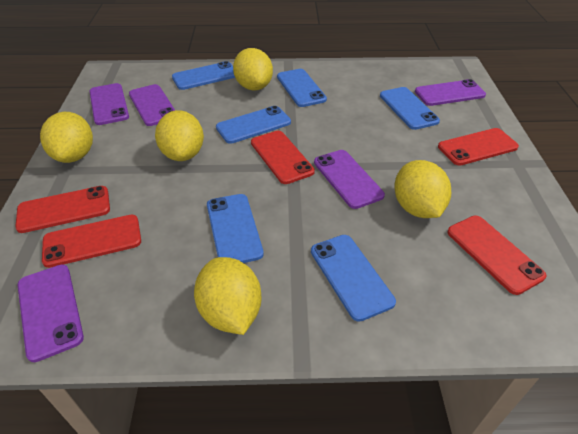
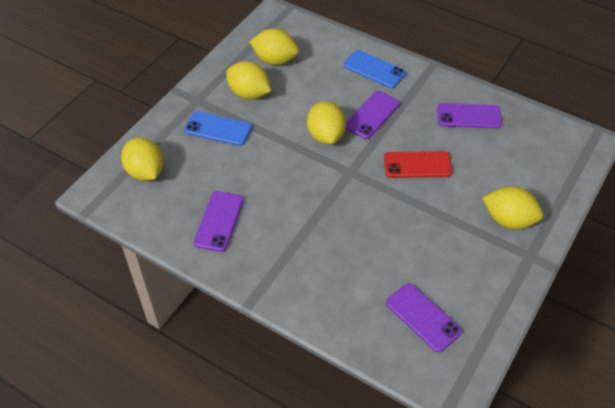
blue phone: 6 -> 2
purple phone: 5 -> 4
red phone: 5 -> 1

